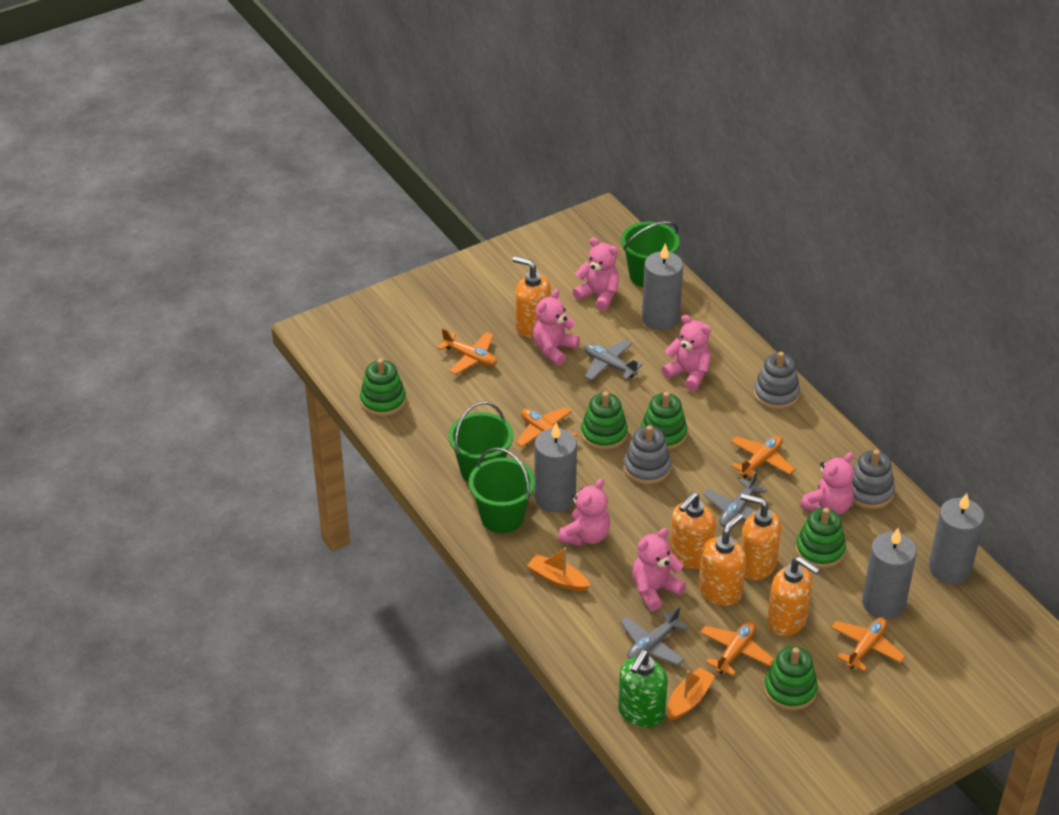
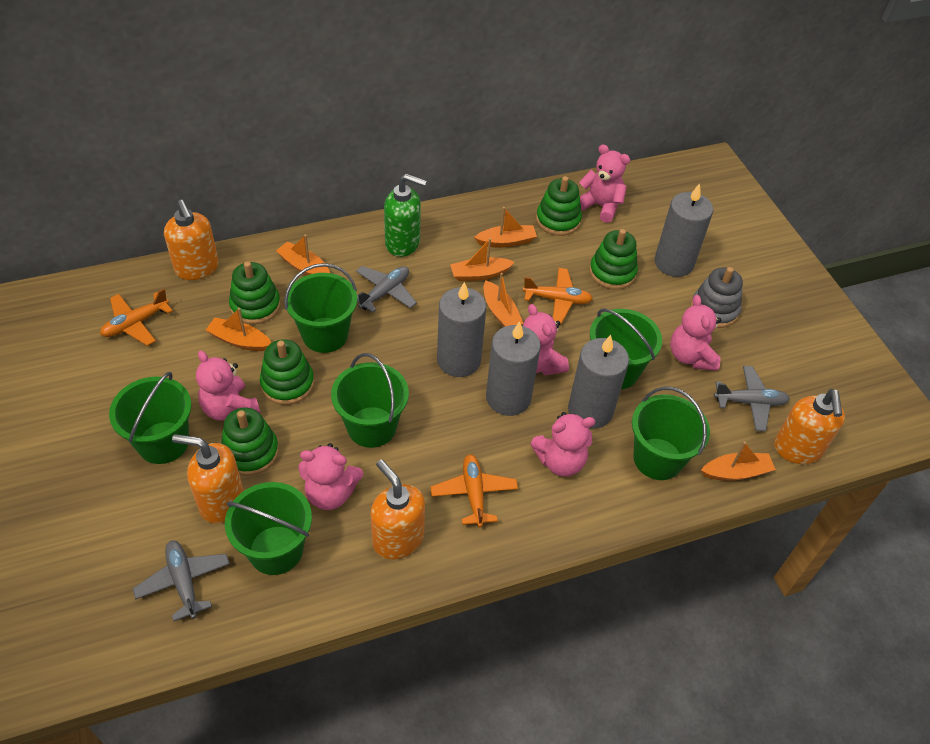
green bucket: 3 -> 6
grey stacking toy: 3 -> 1
orange boat: 2 -> 6
orange plane: 5 -> 3
orange soap dispenser: 5 -> 4

